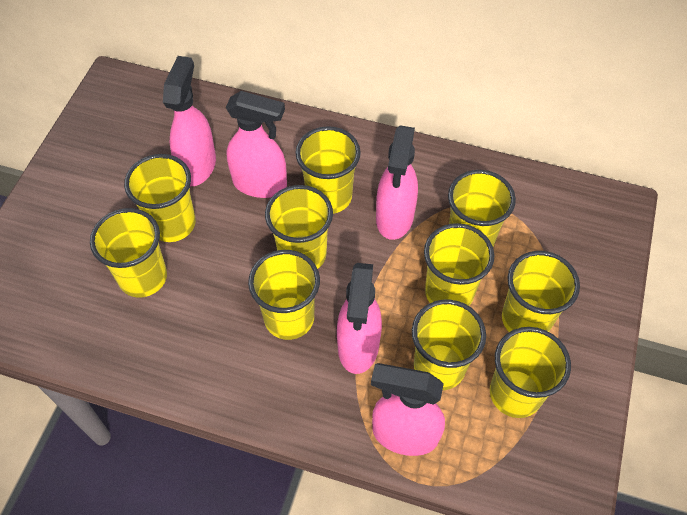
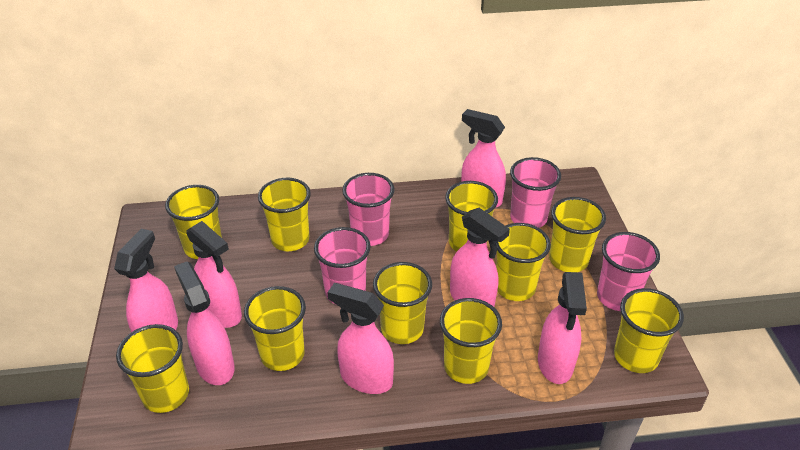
pink cup: 0 -> 4
pink spray bottle: 5 -> 7

